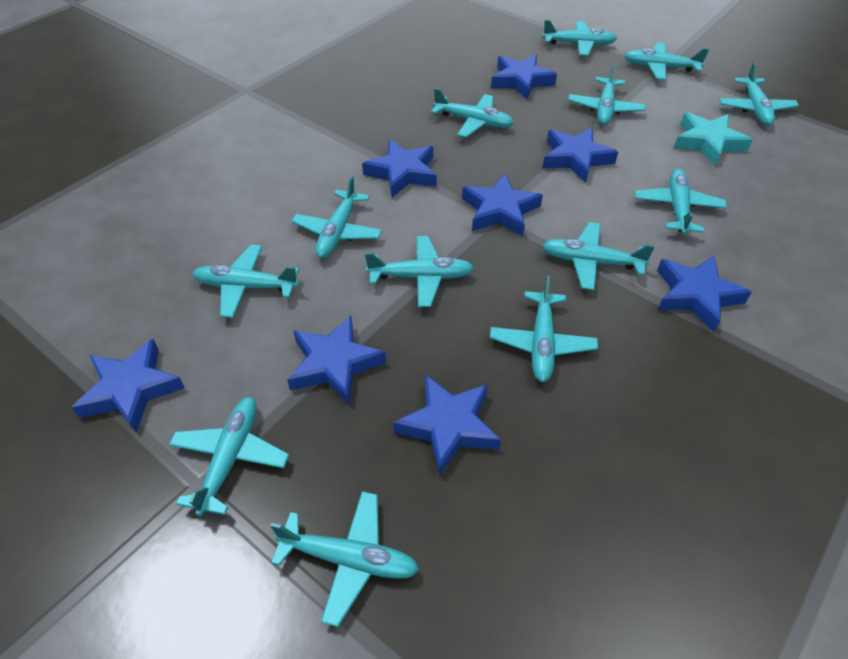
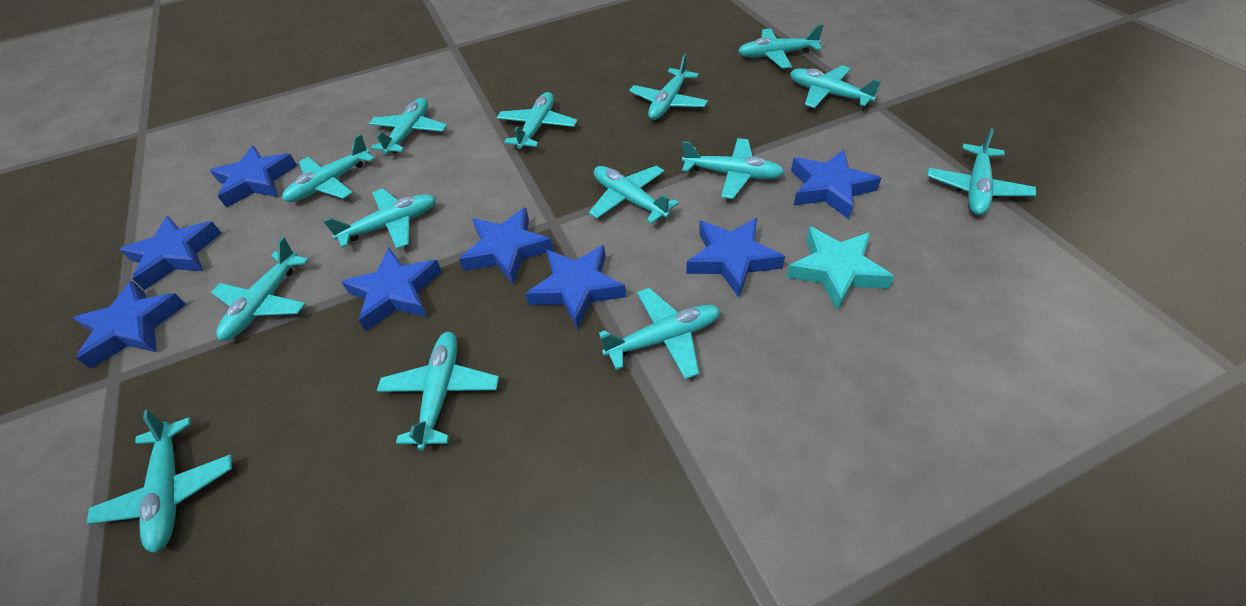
turquoise plane: 13 -> 14

